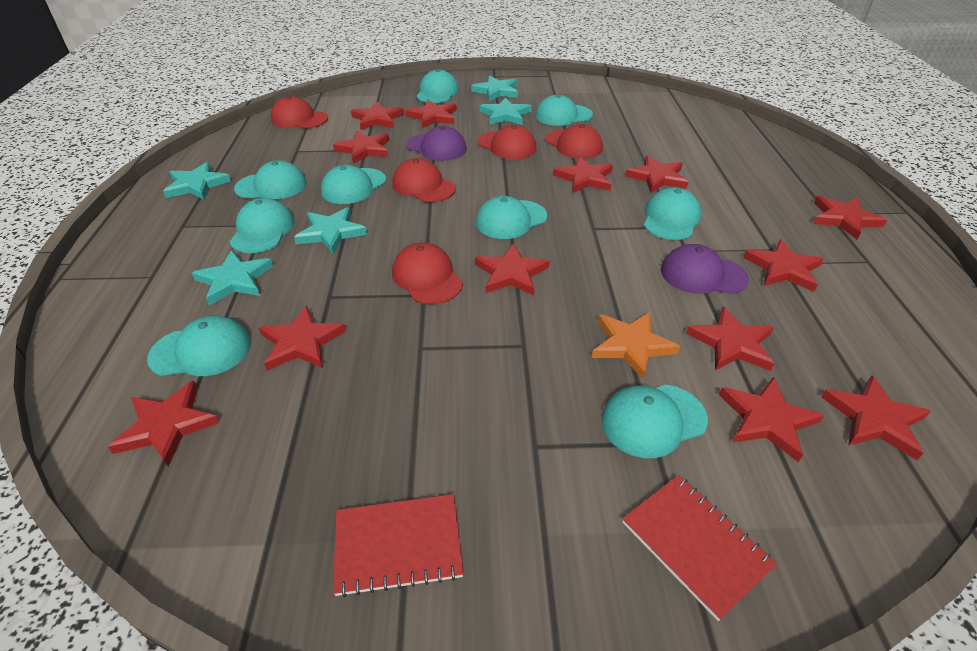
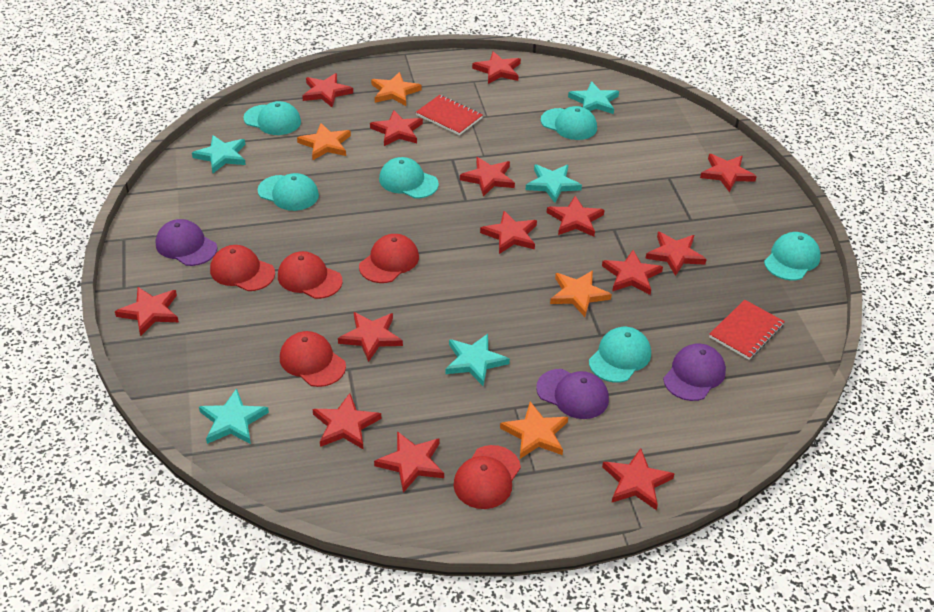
orange star: 1 -> 4
purple cap: 2 -> 3
red star: 13 -> 14
turquoise cap: 9 -> 6

